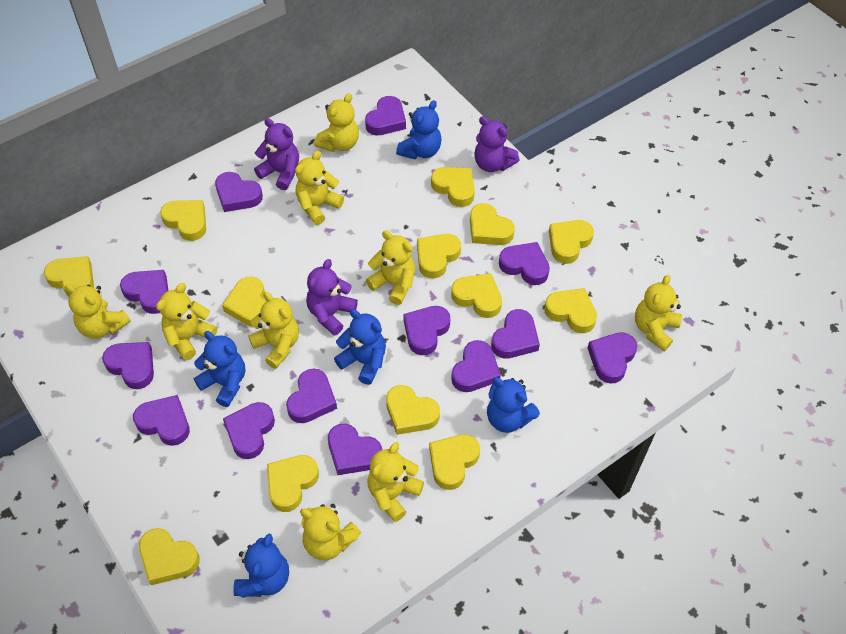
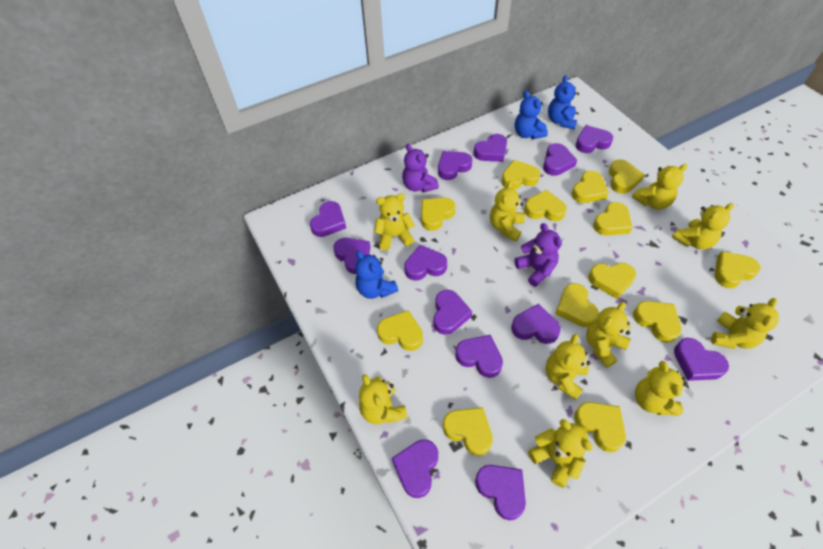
blue teddy bear: 5 -> 3
purple teddy bear: 3 -> 2
yellow teddy bear: 9 -> 10

